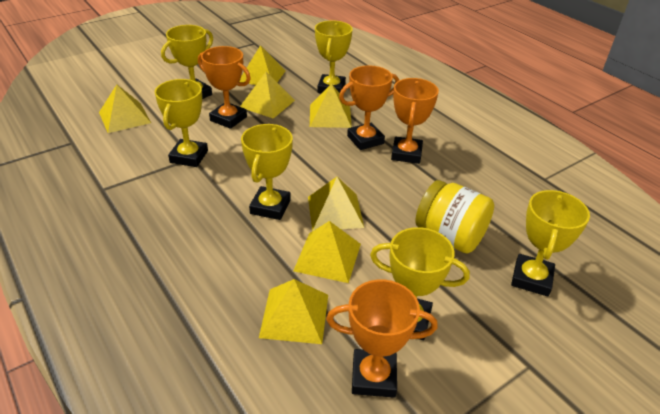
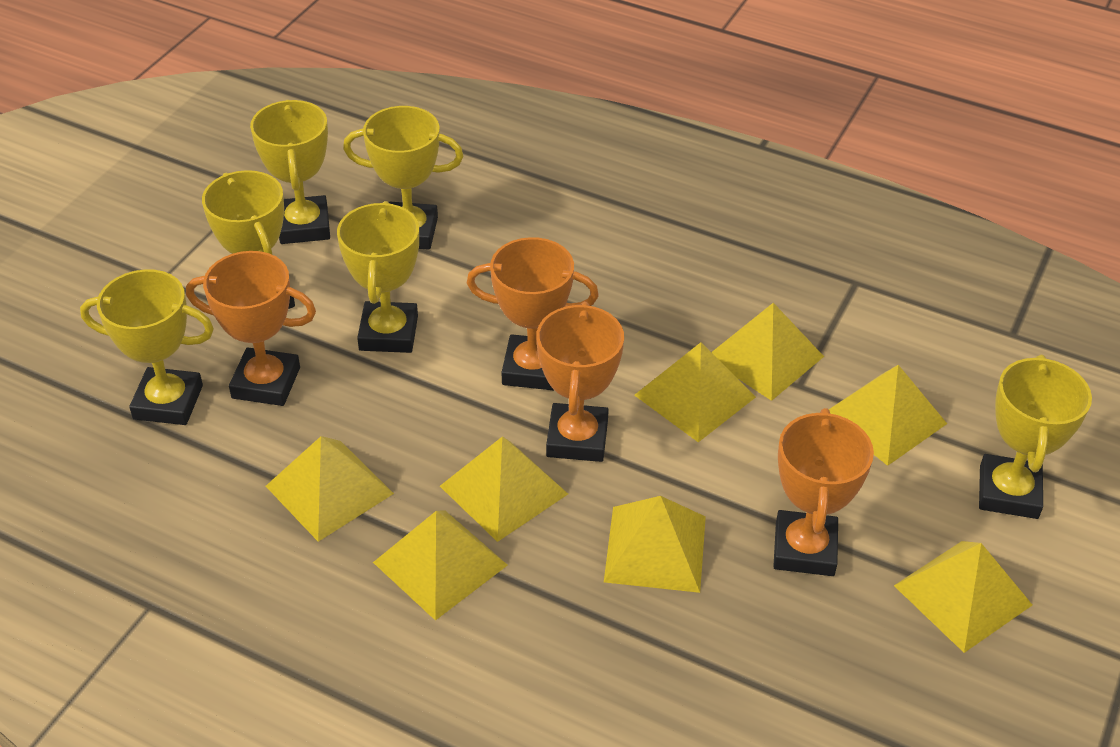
yellow jar: 1 -> 0
yellow pyramid: 7 -> 8

